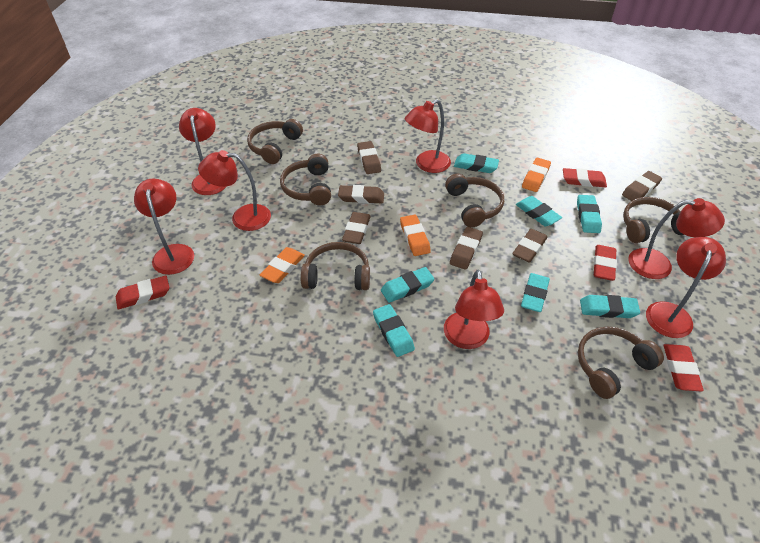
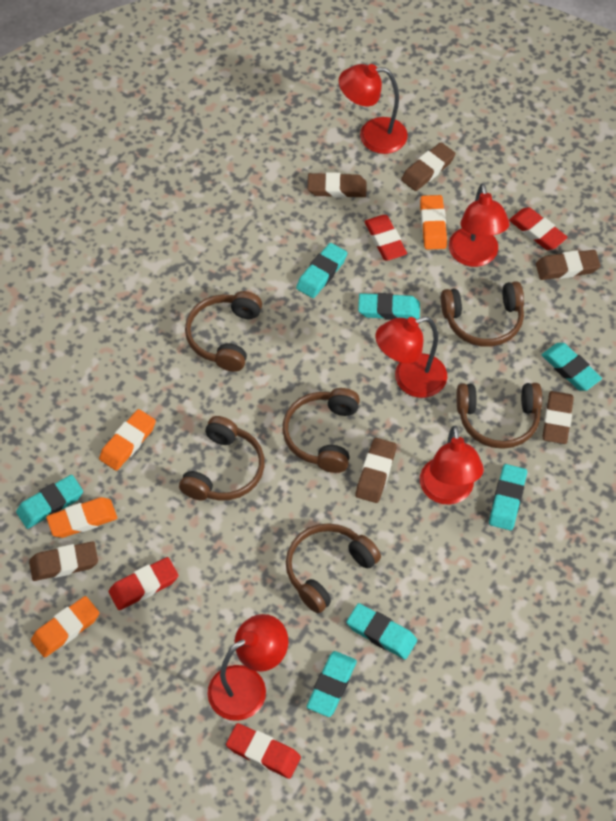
orange eraser: 3 -> 4
red lamp: 7 -> 5

